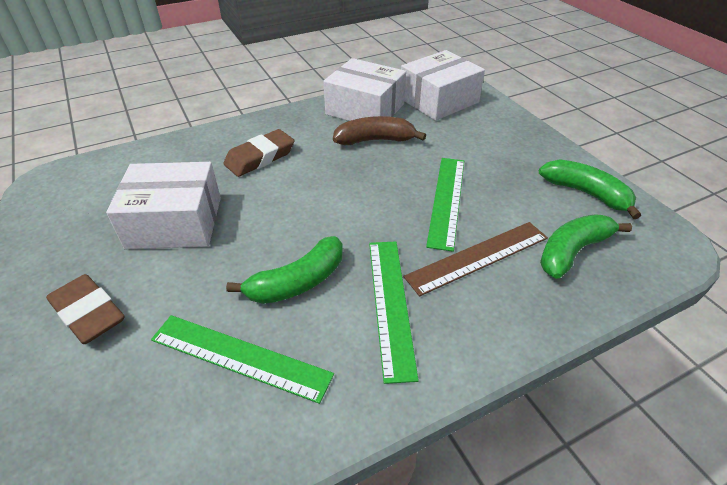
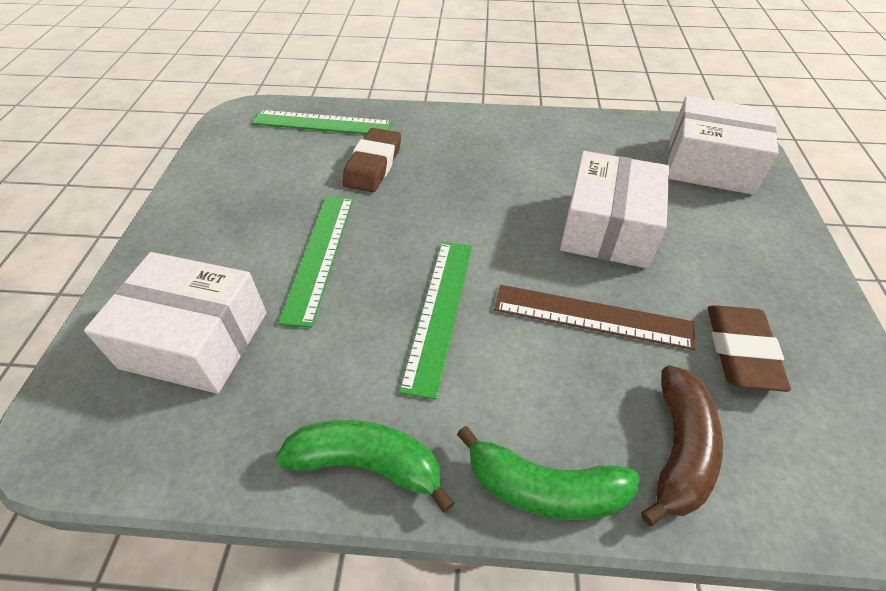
green banana: 3 -> 2

